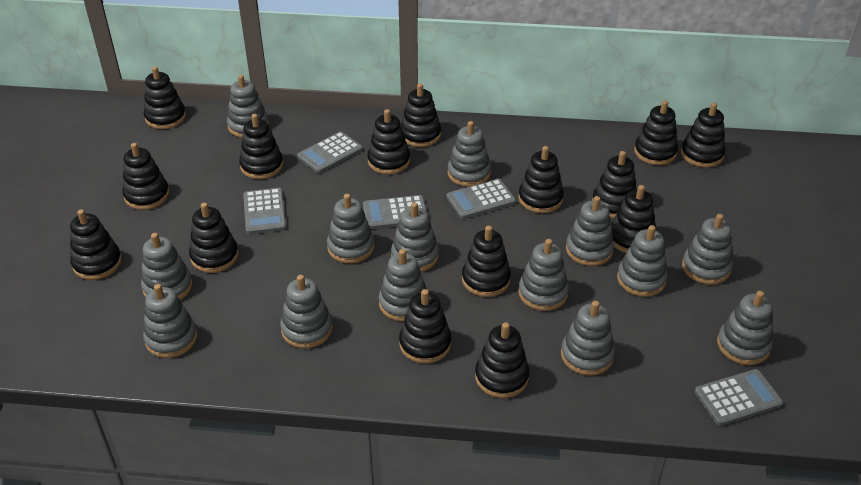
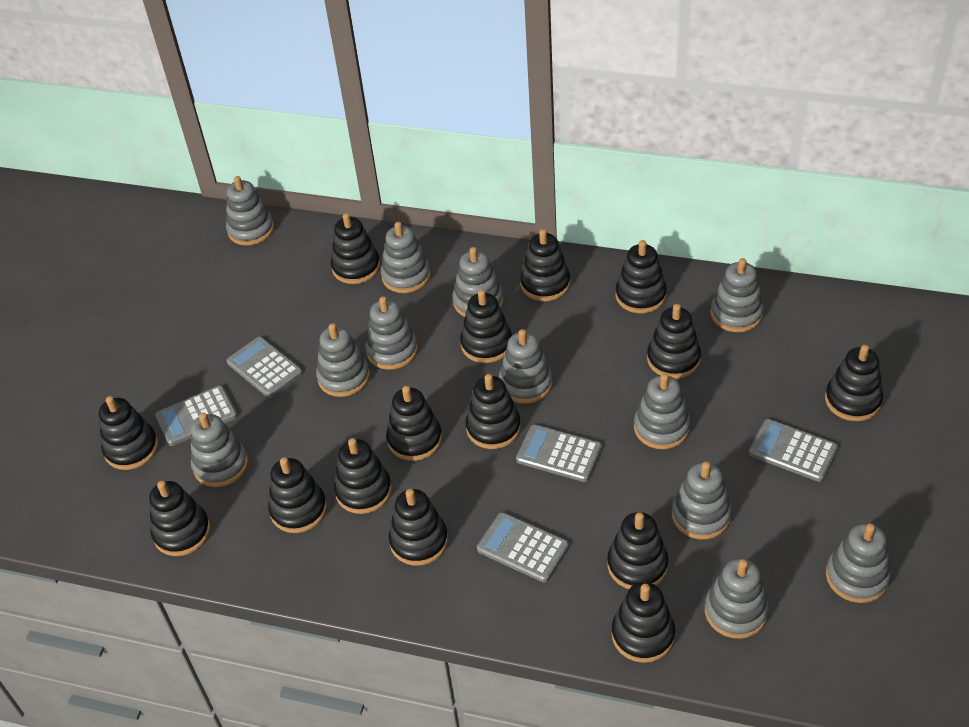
grey stacking toy: 14 -> 12

